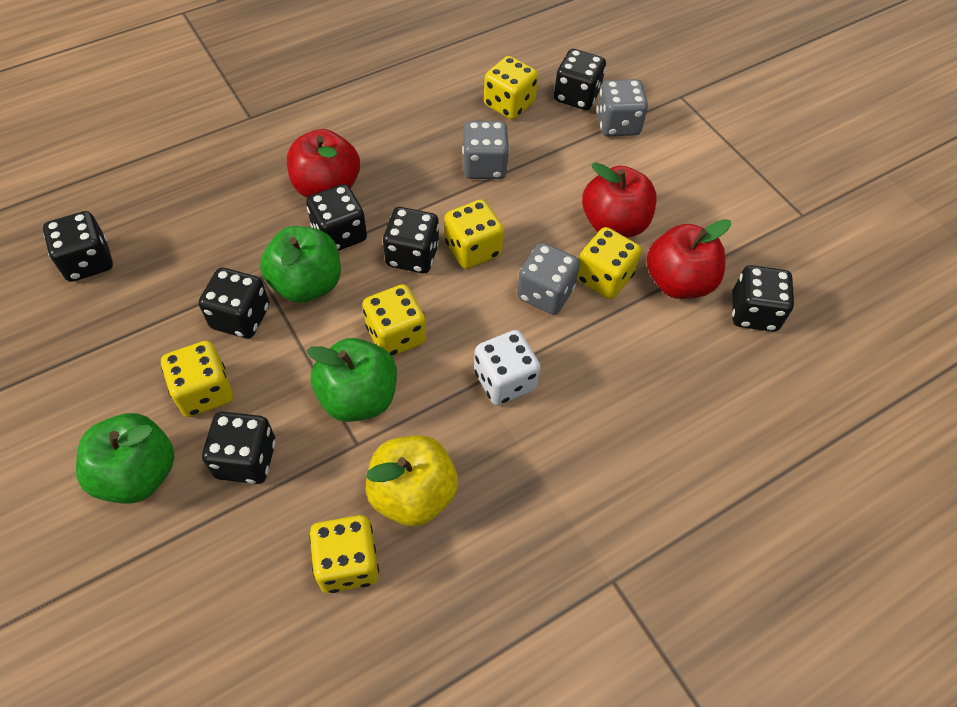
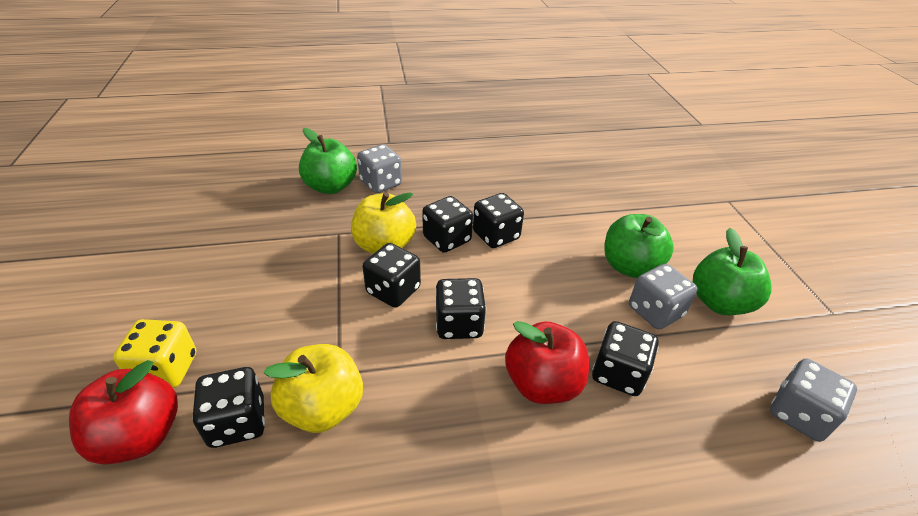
black dice: 7 -> 6
red apple: 3 -> 2
white dice: 1 -> 0
yellow apple: 1 -> 2
yellow dice: 6 -> 1

